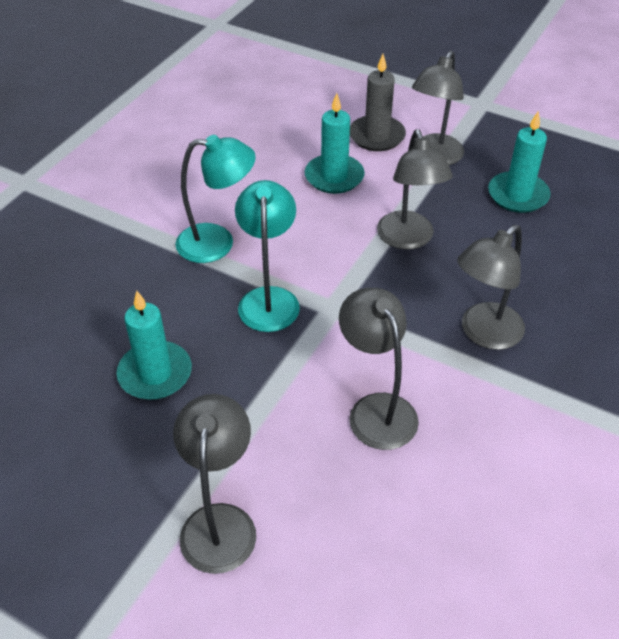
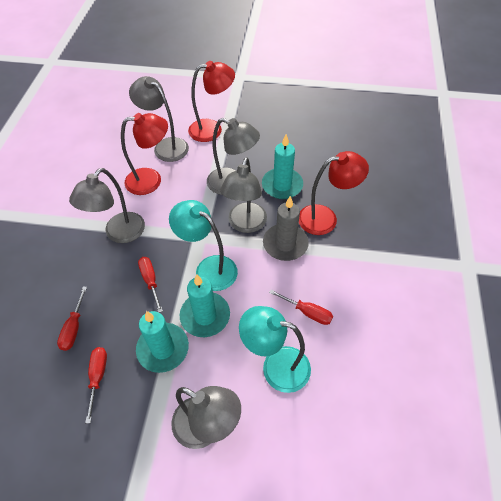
red lamp: 0 -> 3
red screwdriver: 0 -> 4

